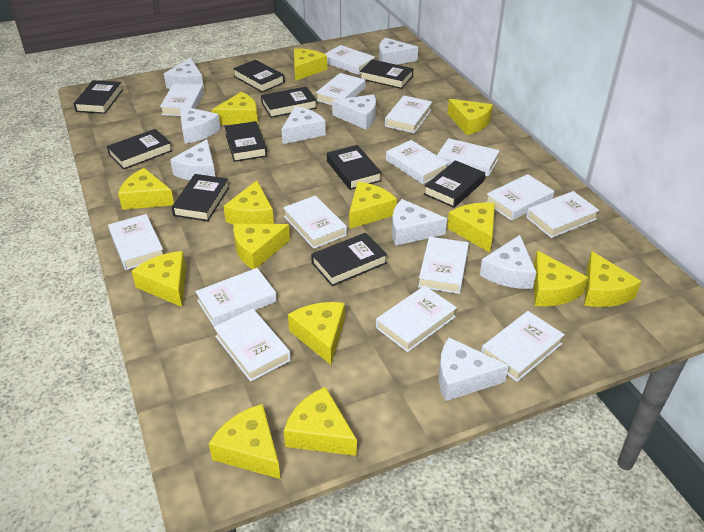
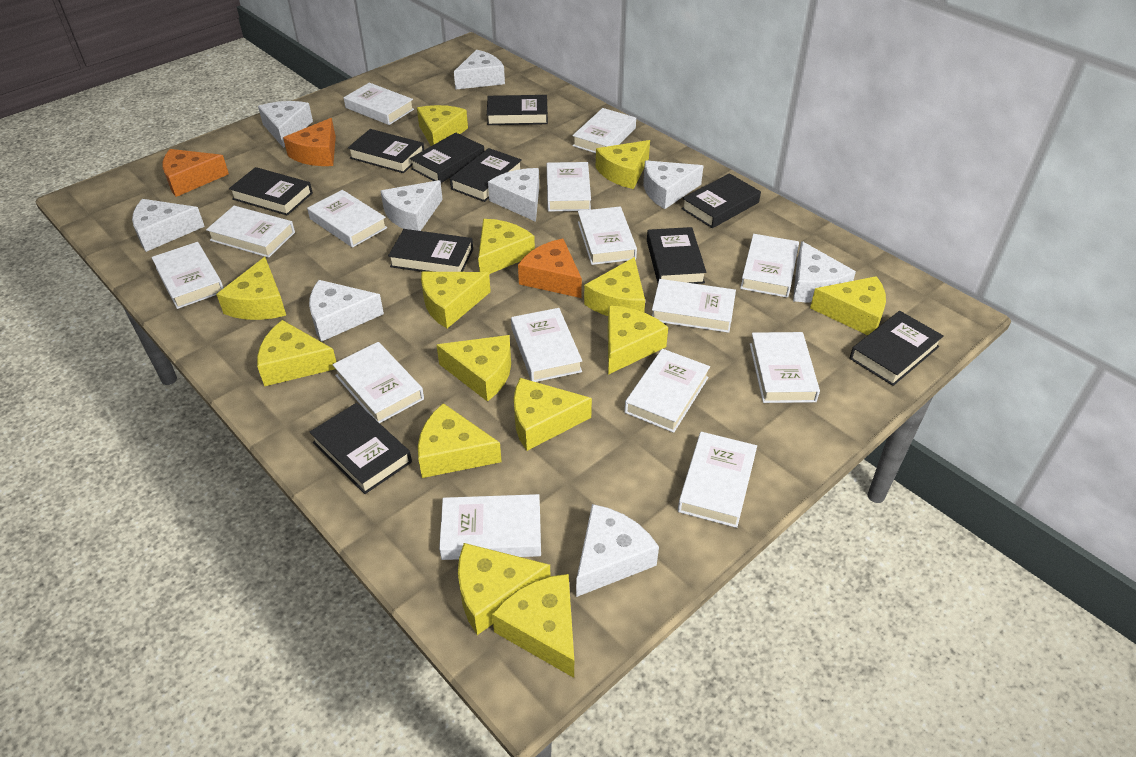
orange cheese: 0 -> 3

